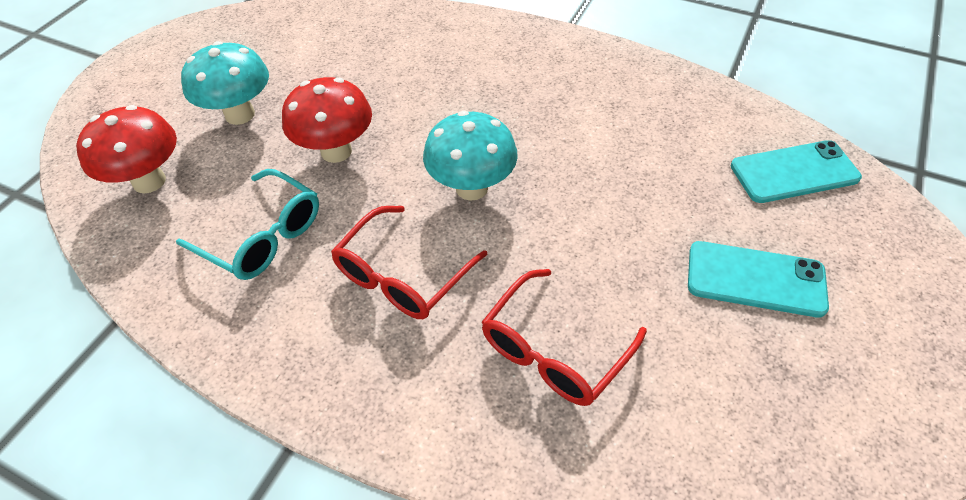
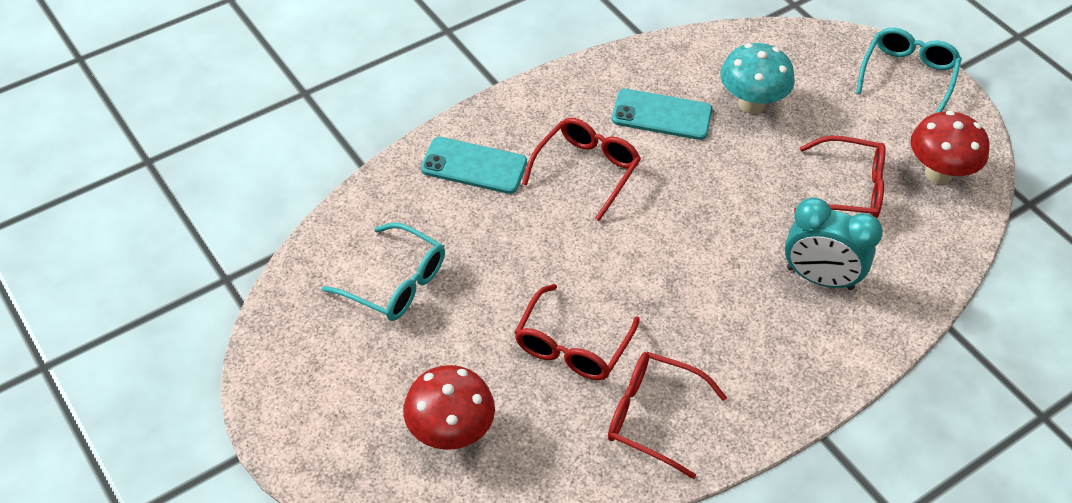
red glasses: 2 -> 4
turquoise clock: 0 -> 1
turquoise glasses: 1 -> 2
turquoise mushroom: 2 -> 1

